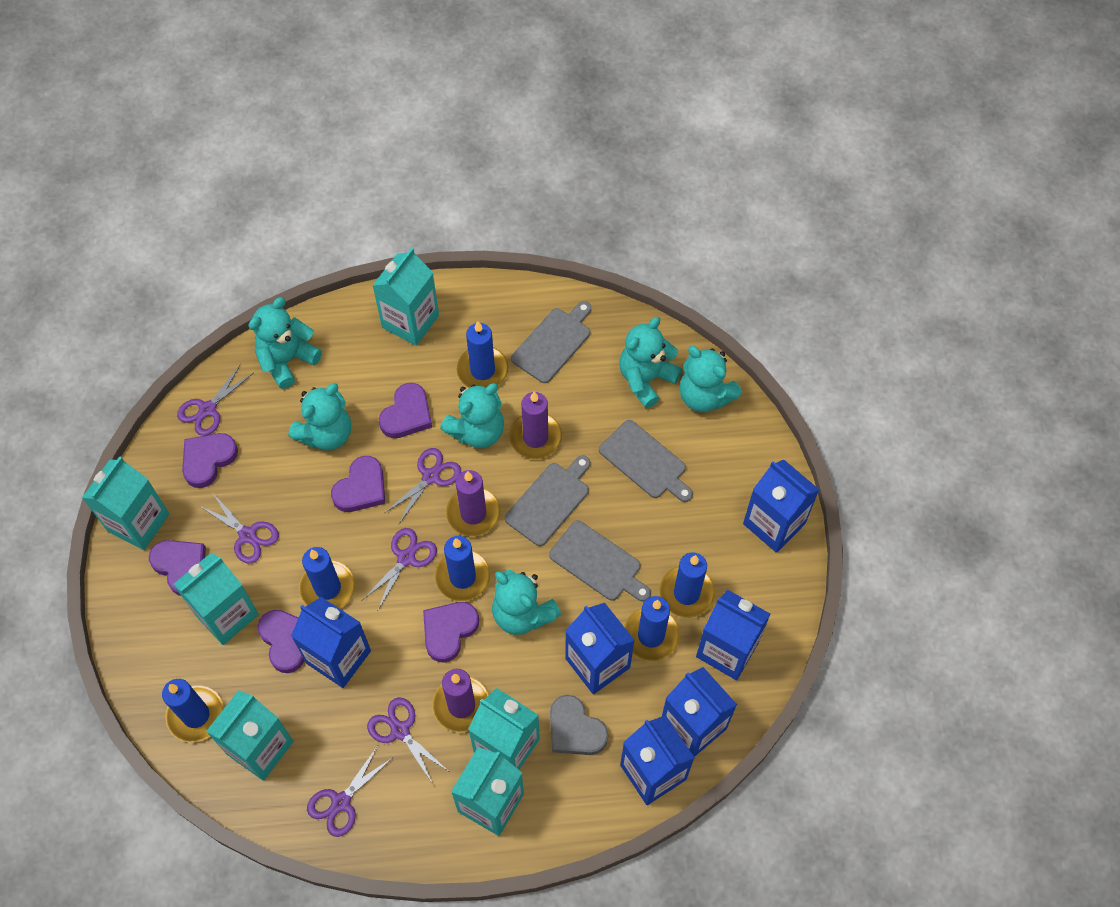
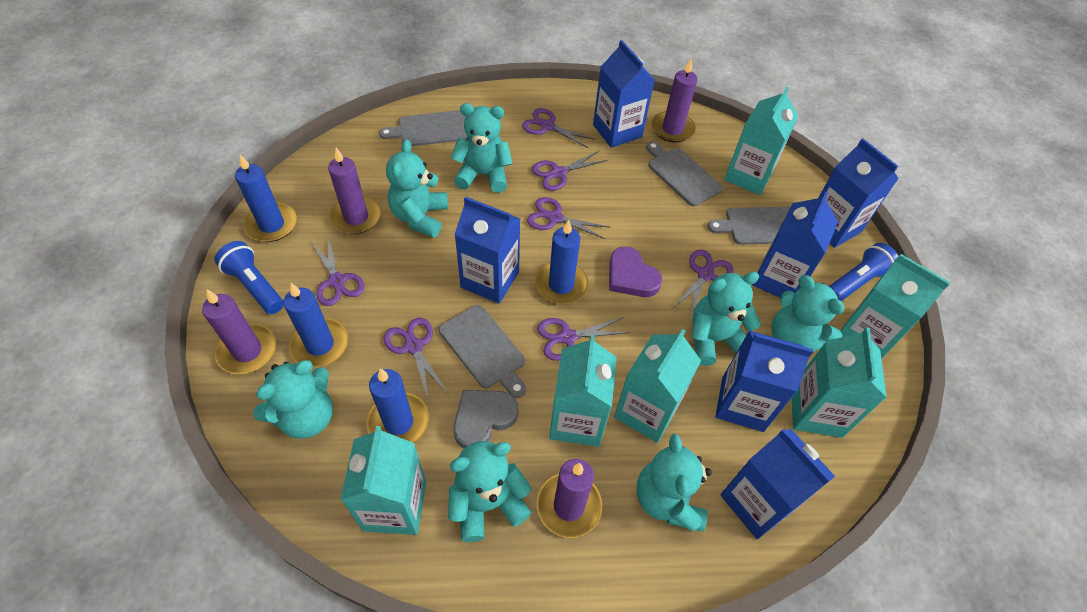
blue candle: 6 -> 4
blue flashlight: 0 -> 2
purple candle: 3 -> 4
purple heart: 6 -> 1
purple scissors: 6 -> 7
turquoise teddy bear: 6 -> 7

